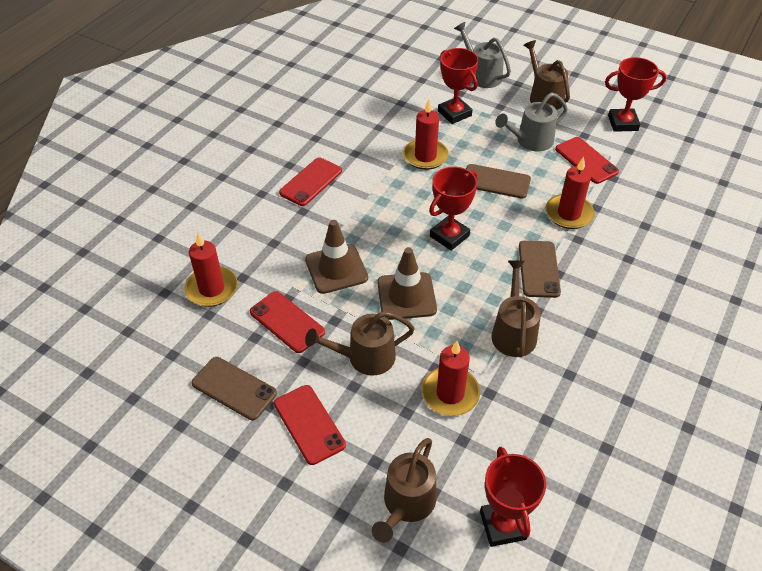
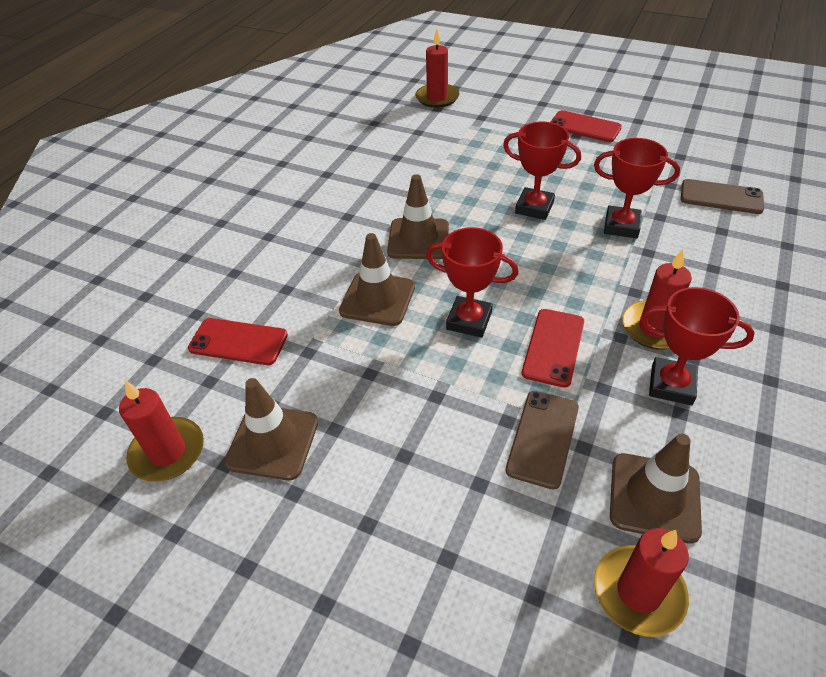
brown phone: 3 -> 2
brown traffic cone: 2 -> 4
brown watering can: 4 -> 0
grey watering can: 2 -> 0
red phone: 4 -> 3

